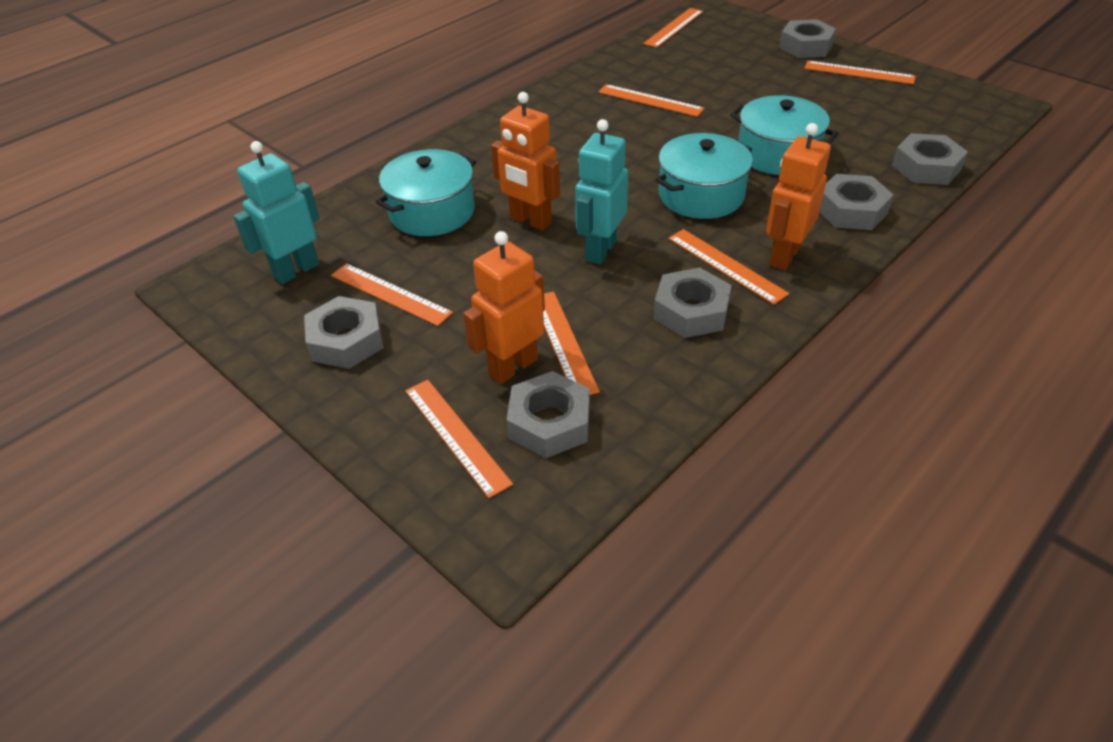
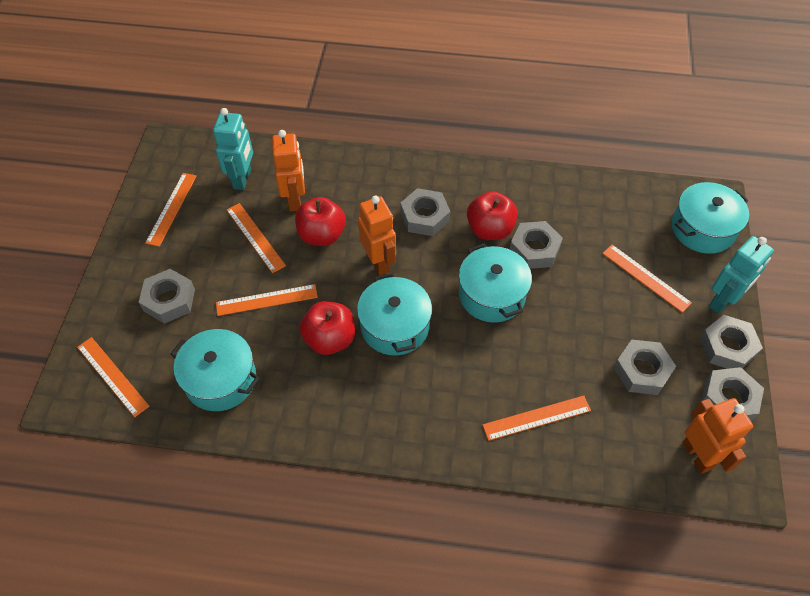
orange ruler: 7 -> 6
red apple: 0 -> 3
turquoise pot: 3 -> 4

